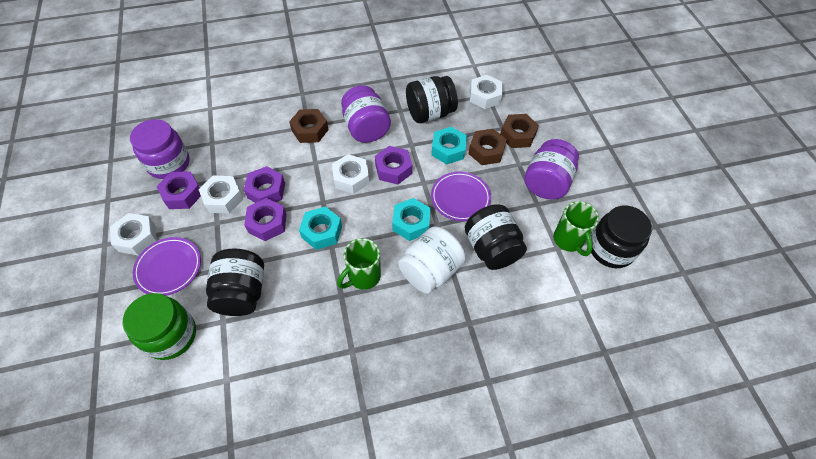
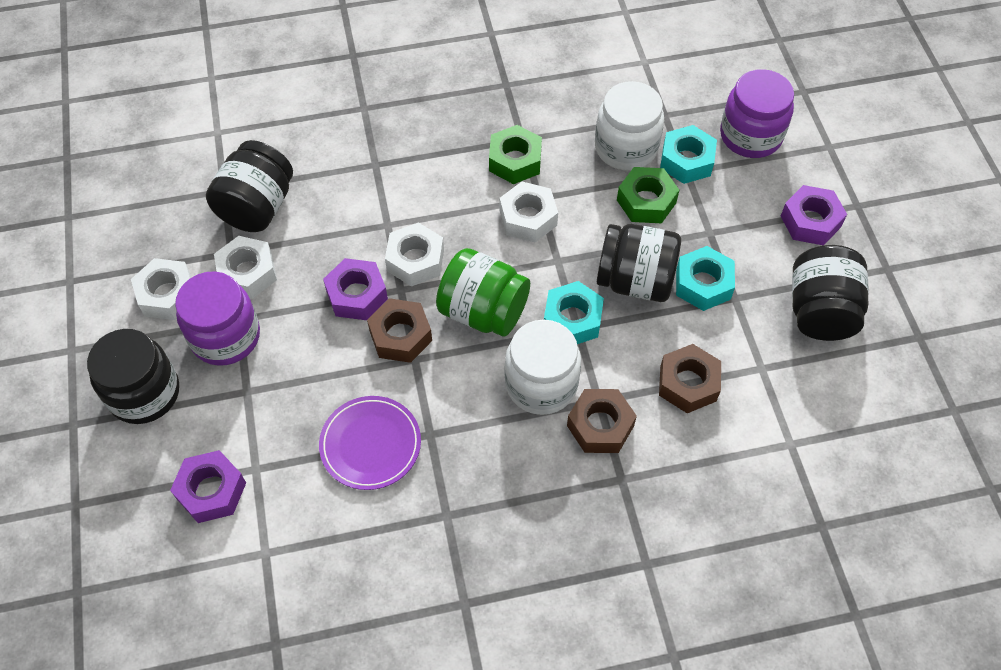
green mug: 2 -> 0
green nut: 0 -> 2
purple jar: 3 -> 2
purple nut: 4 -> 3
purple plate: 2 -> 1
white jar: 1 -> 2

